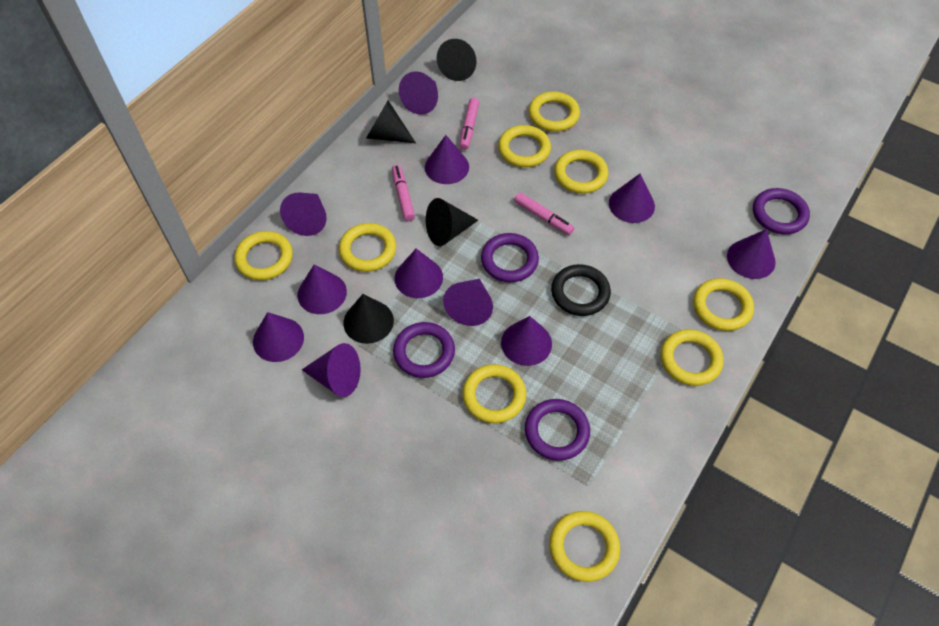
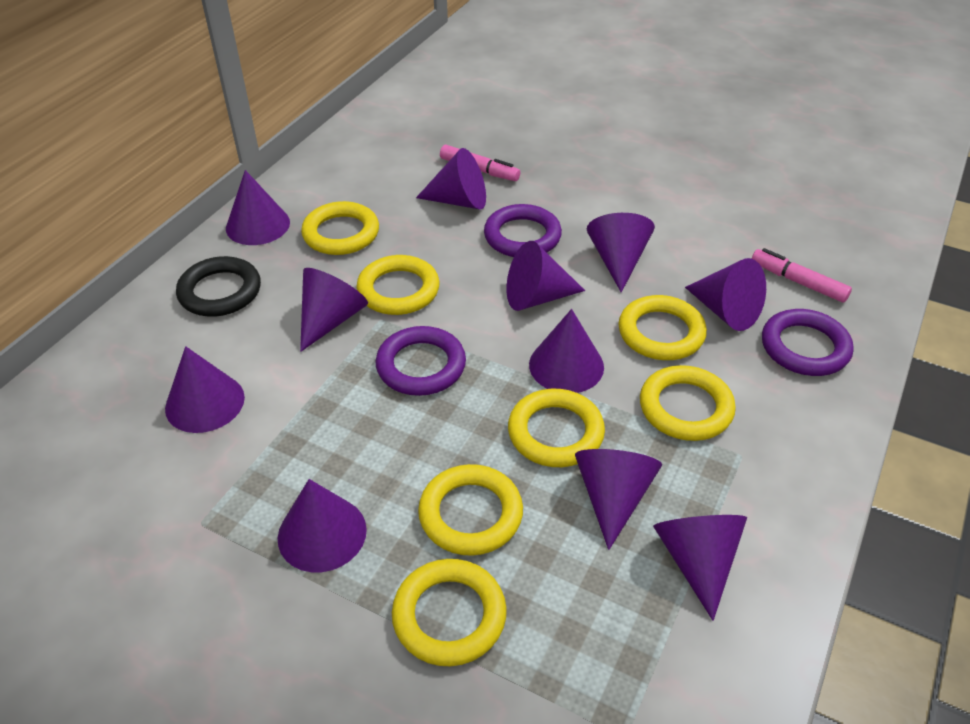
black cone: 4 -> 0
pink marker: 3 -> 2
purple ring: 4 -> 3
yellow ring: 9 -> 7

